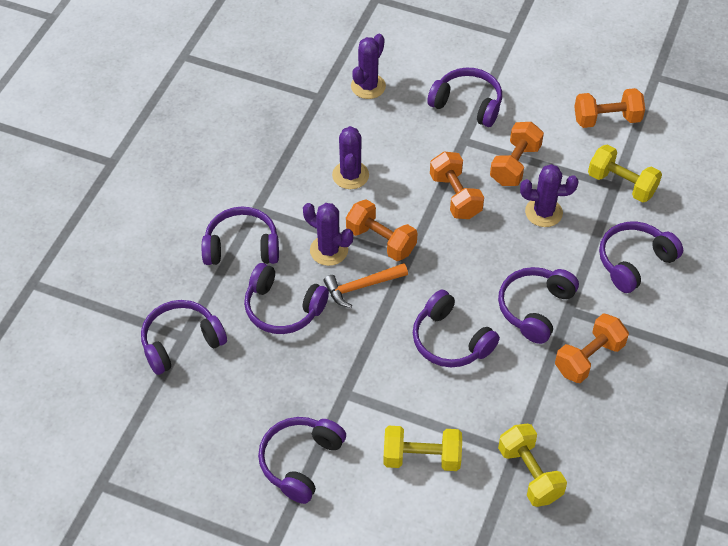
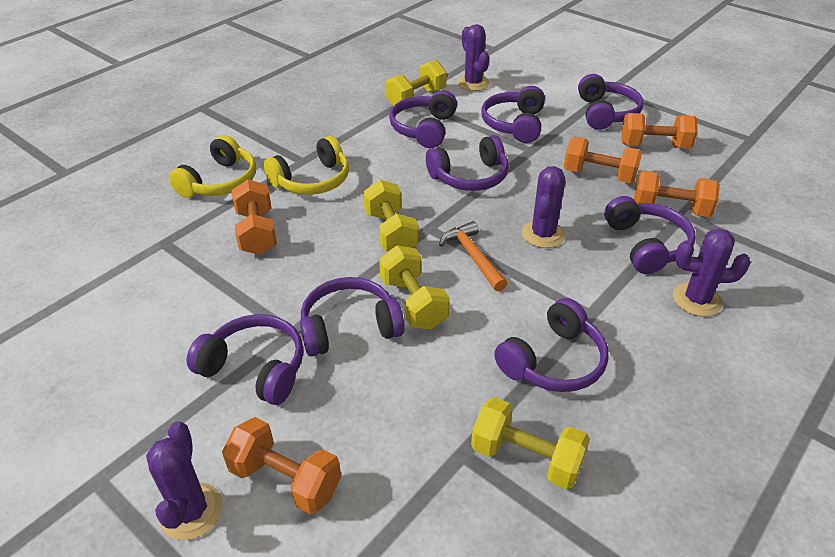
yellow dumbbell: 3 -> 4
yellow headphones: 0 -> 2

